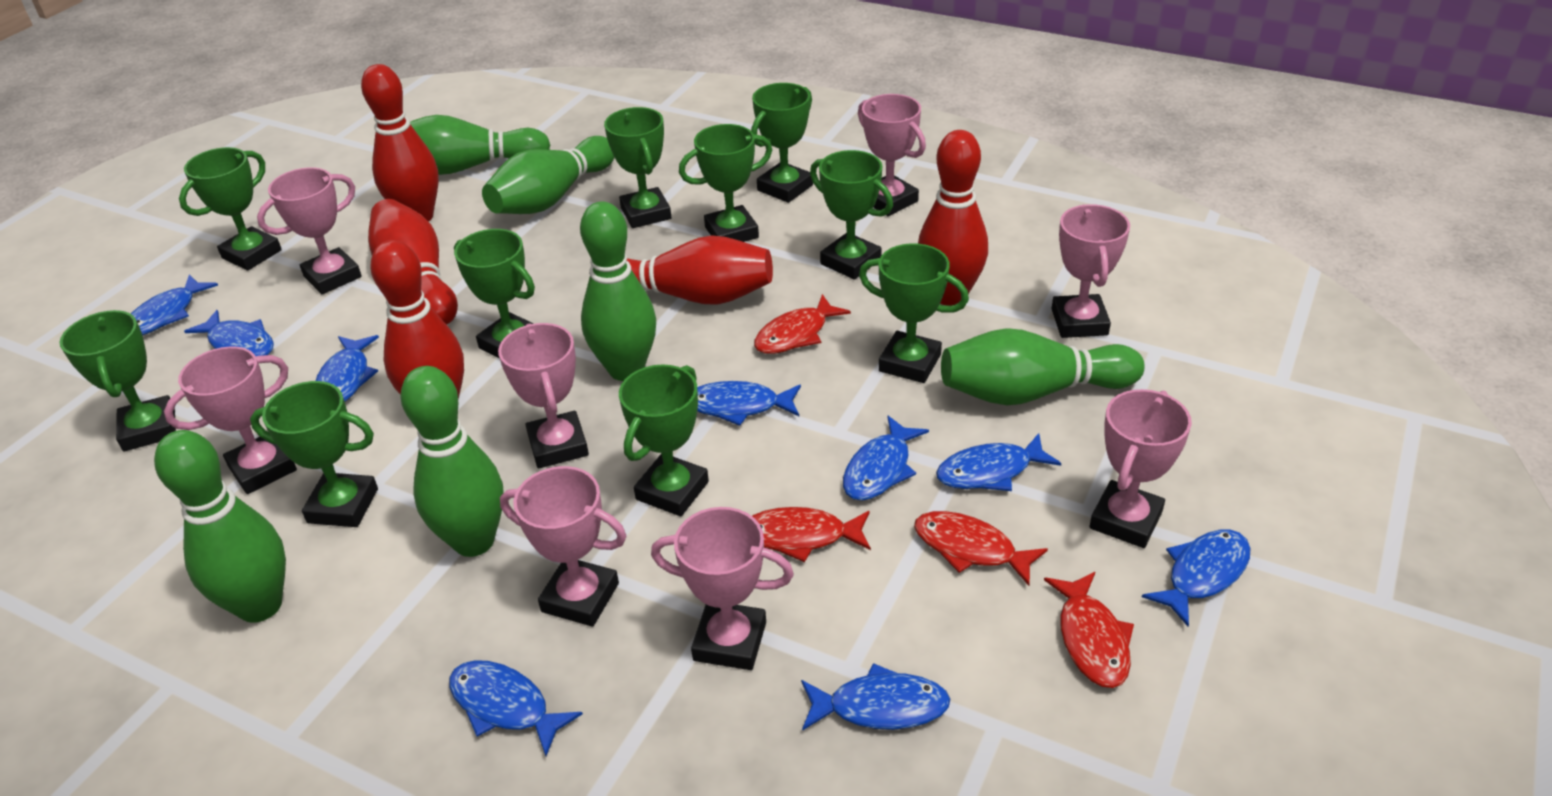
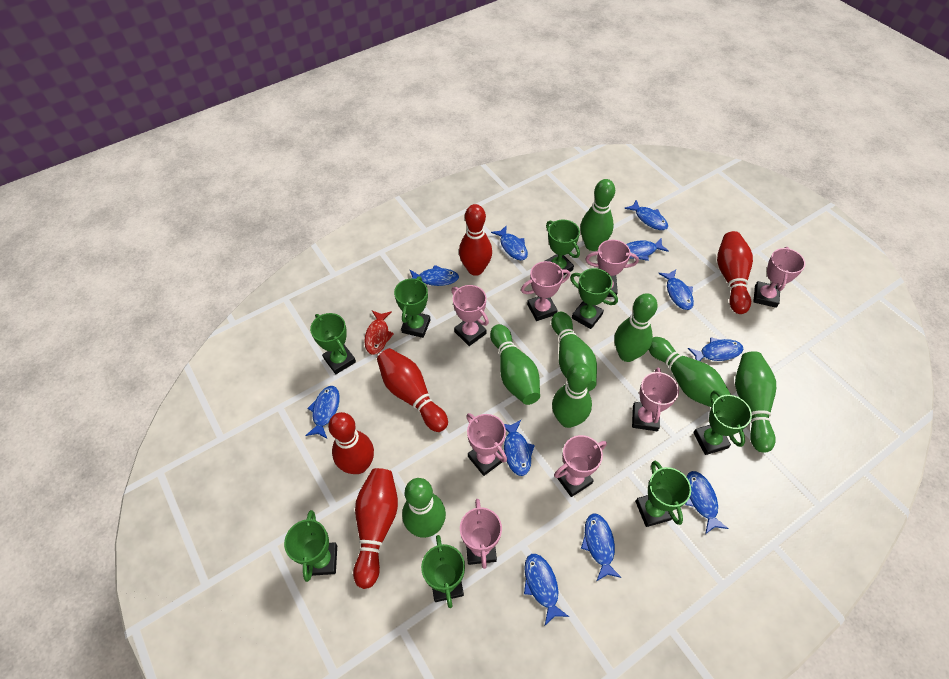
blue fish: 9 -> 11
green bowling pin: 6 -> 8
green trophy: 10 -> 8
red fish: 4 -> 1

